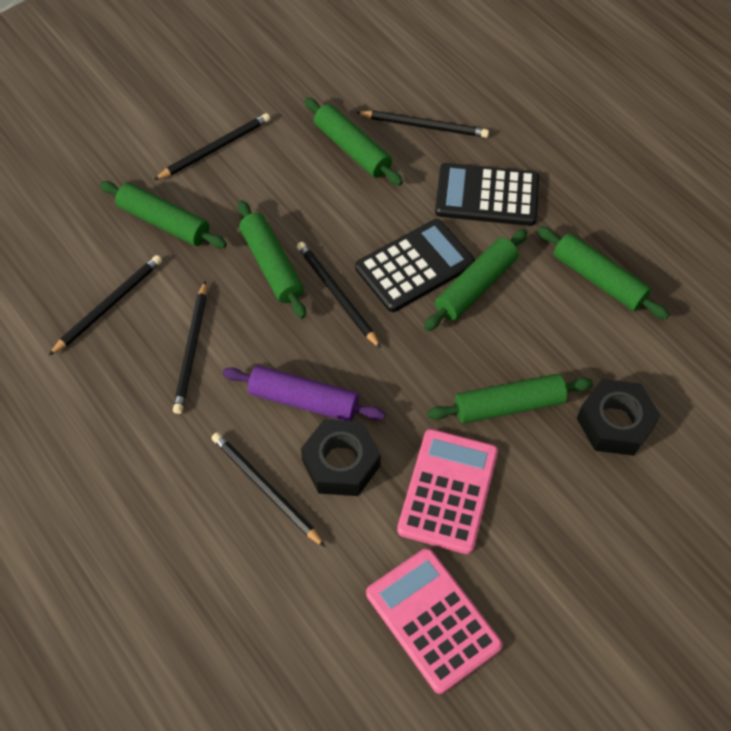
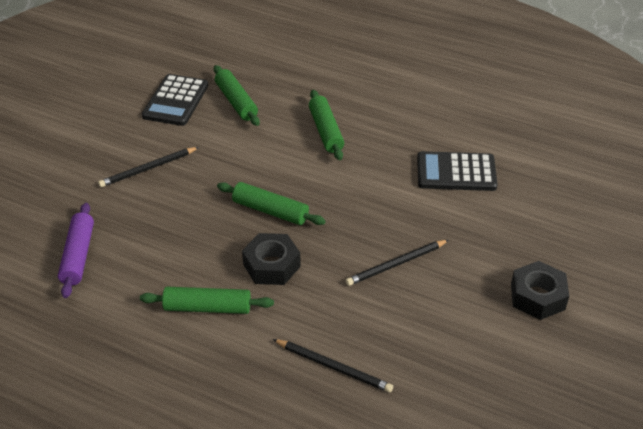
black pencil: 6 -> 3
green rolling pin: 6 -> 4
pink calculator: 2 -> 0

